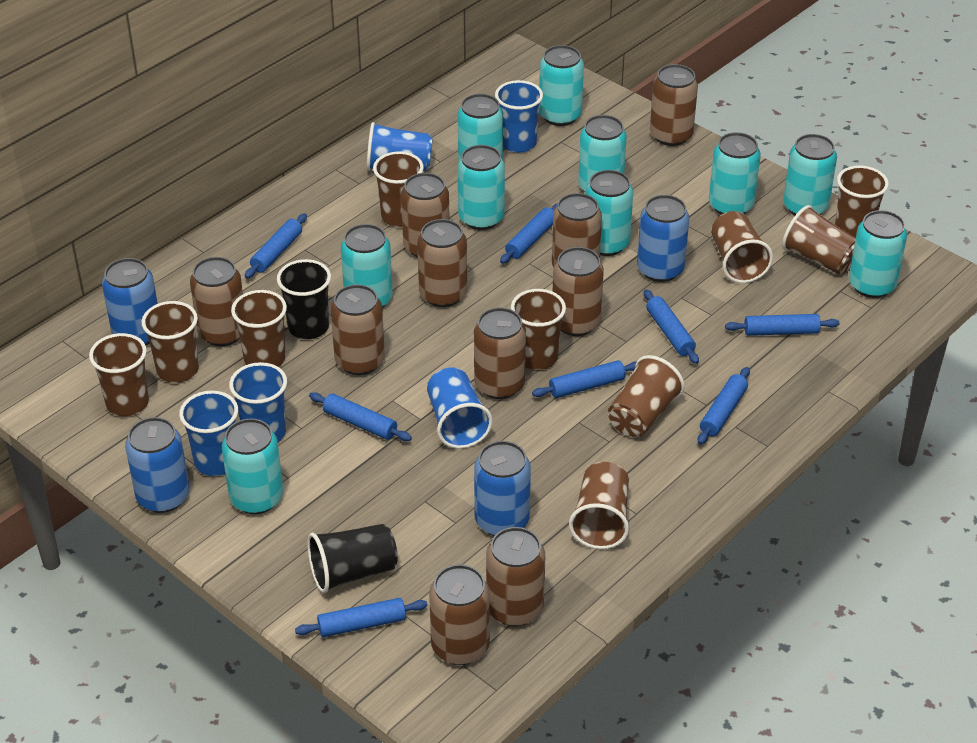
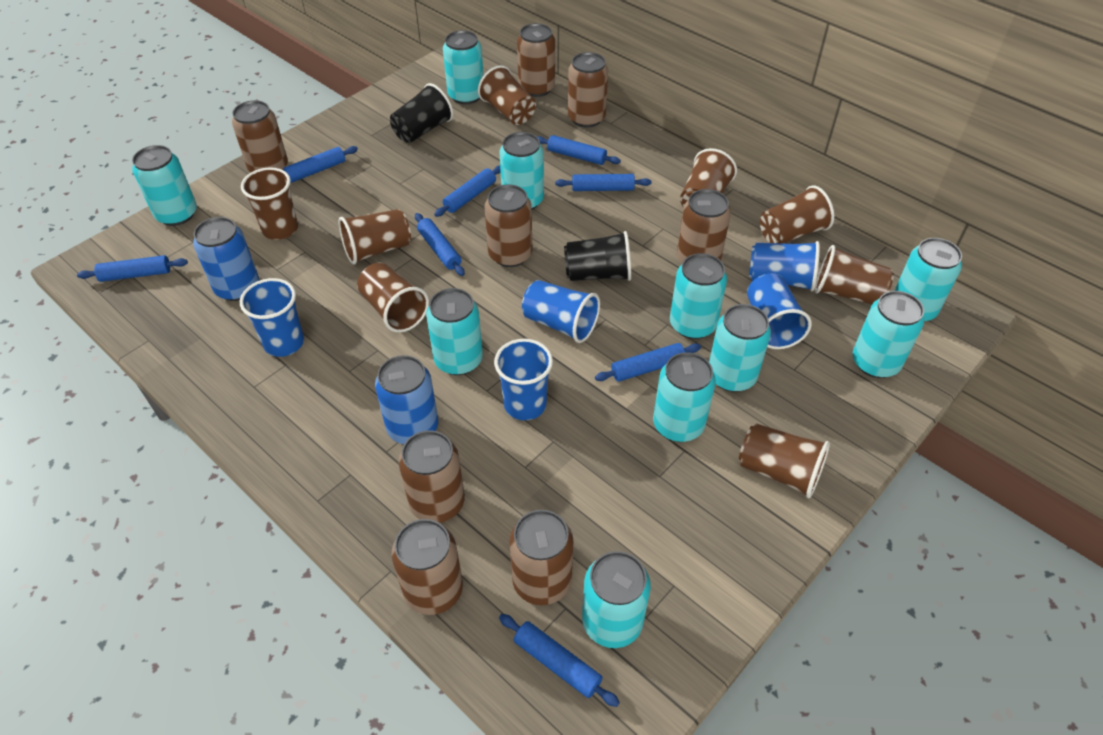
blue can: 4 -> 2
brown can: 10 -> 8
brown cup: 10 -> 8

